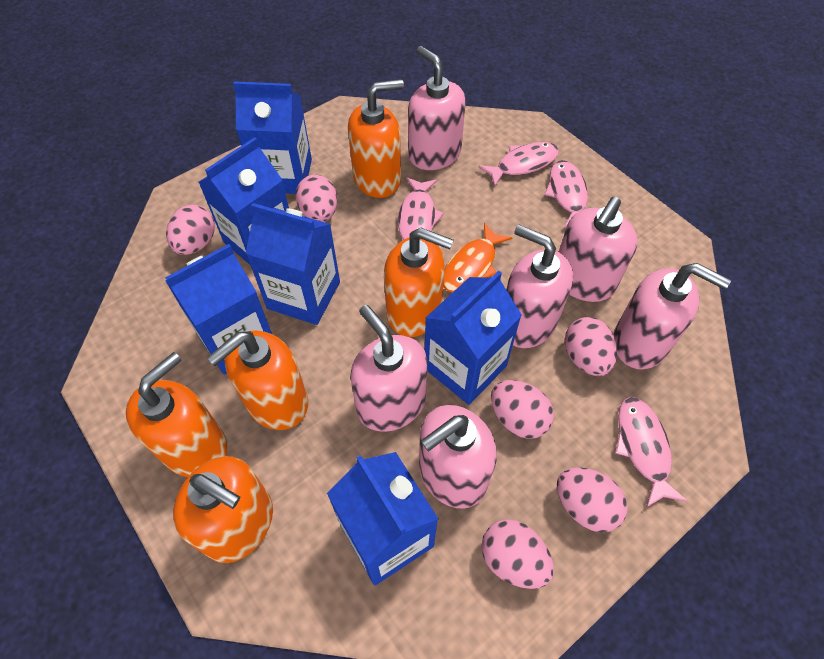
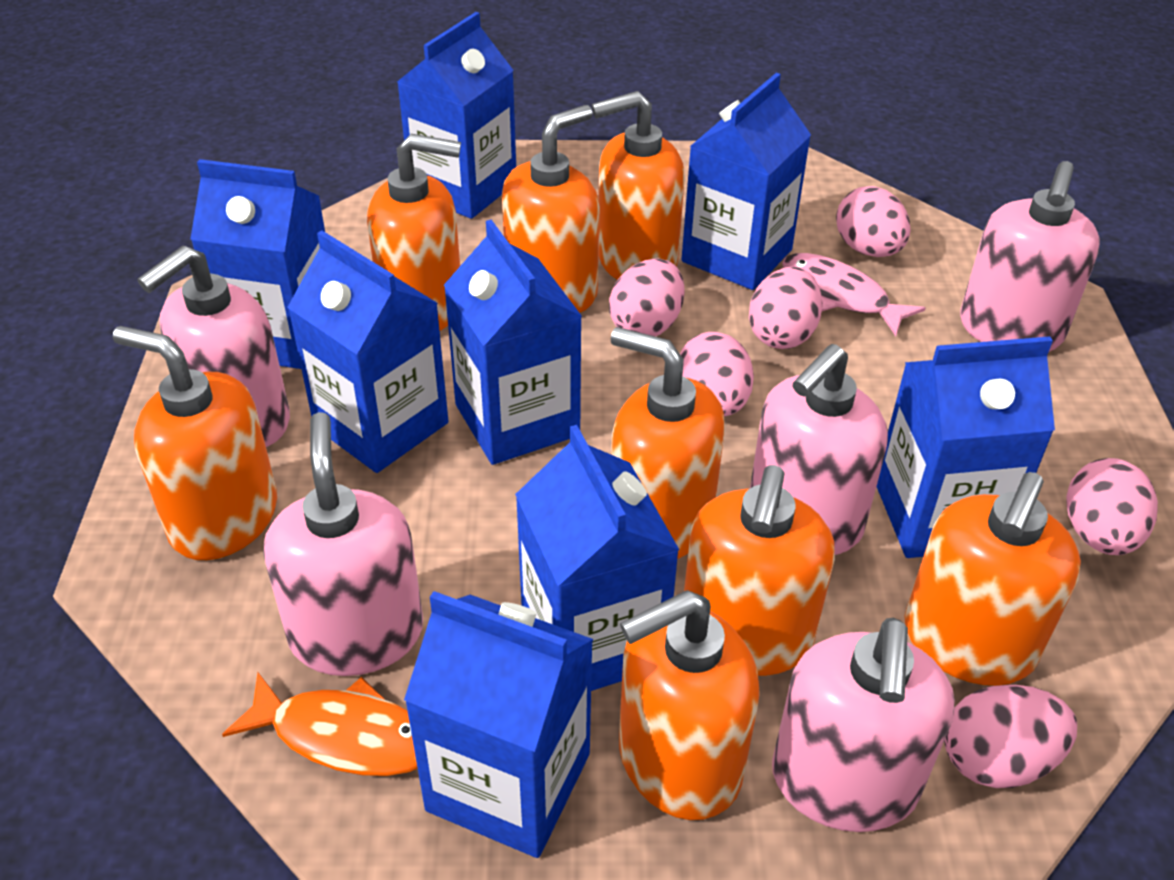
blue carton: 6 -> 8
orange soap dispenser: 5 -> 8
pink fish: 4 -> 1
pink soap dispenser: 6 -> 5

